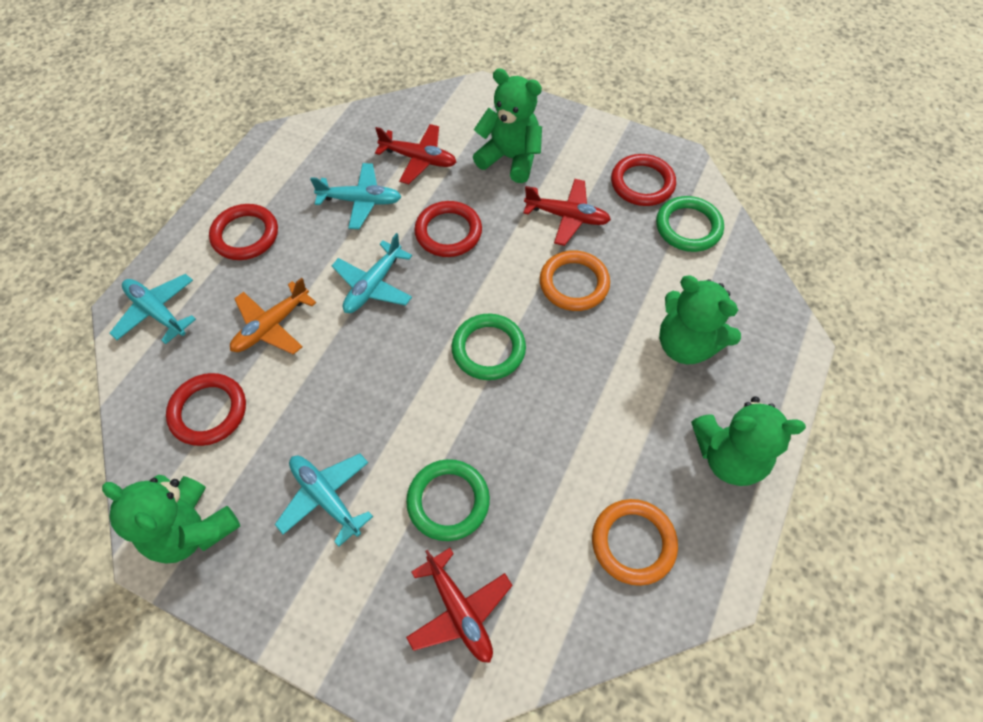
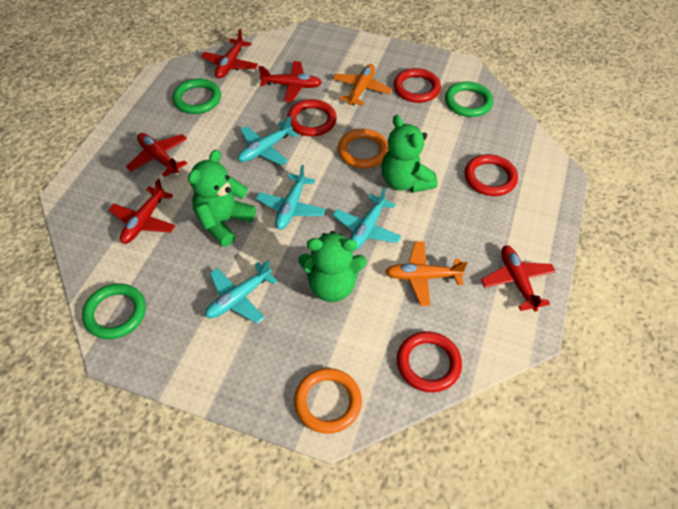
green teddy bear: 4 -> 3
orange plane: 1 -> 2
red plane: 3 -> 5

